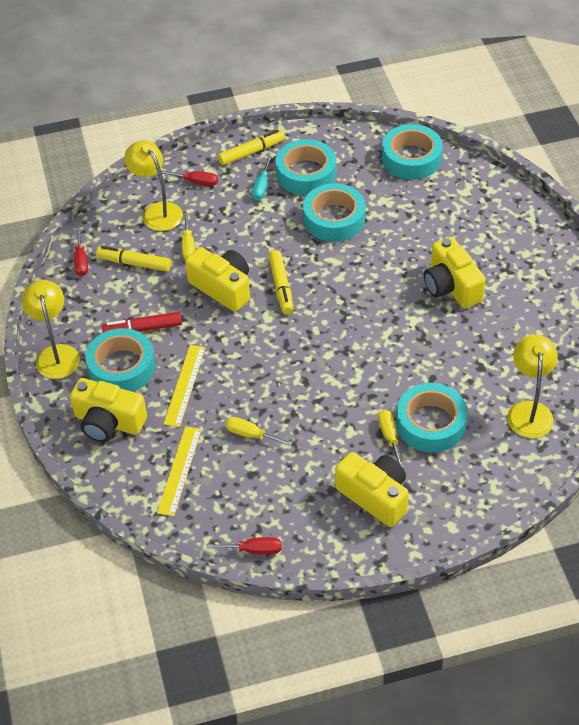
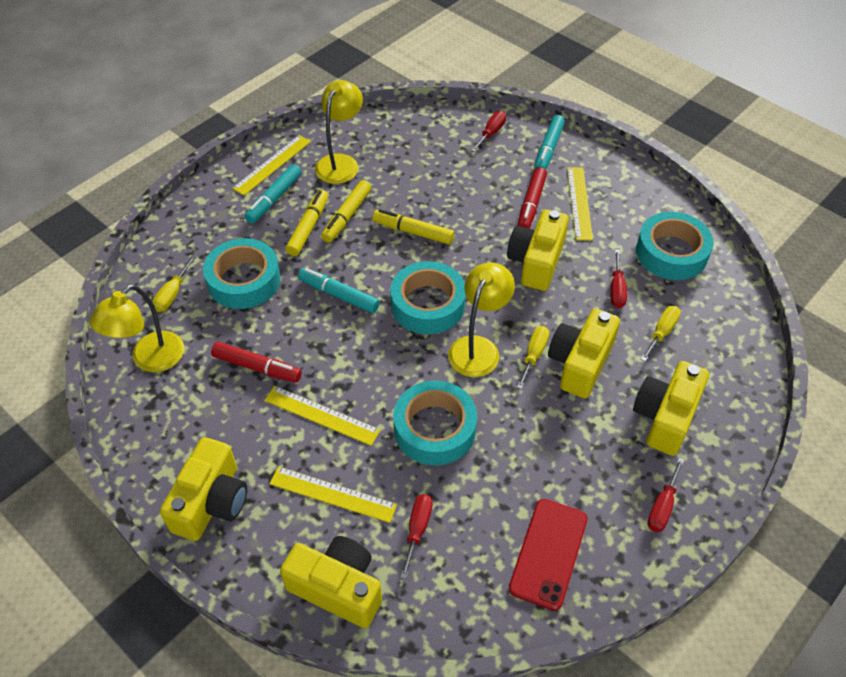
red marker: 1 -> 2
red phone: 0 -> 1
red screwdriver: 3 -> 4
turquoise marker: 0 -> 3
turquoise screwdriver: 1 -> 0
turquoise tape: 5 -> 4
yellow camera: 4 -> 5
yellow ruler: 2 -> 4

